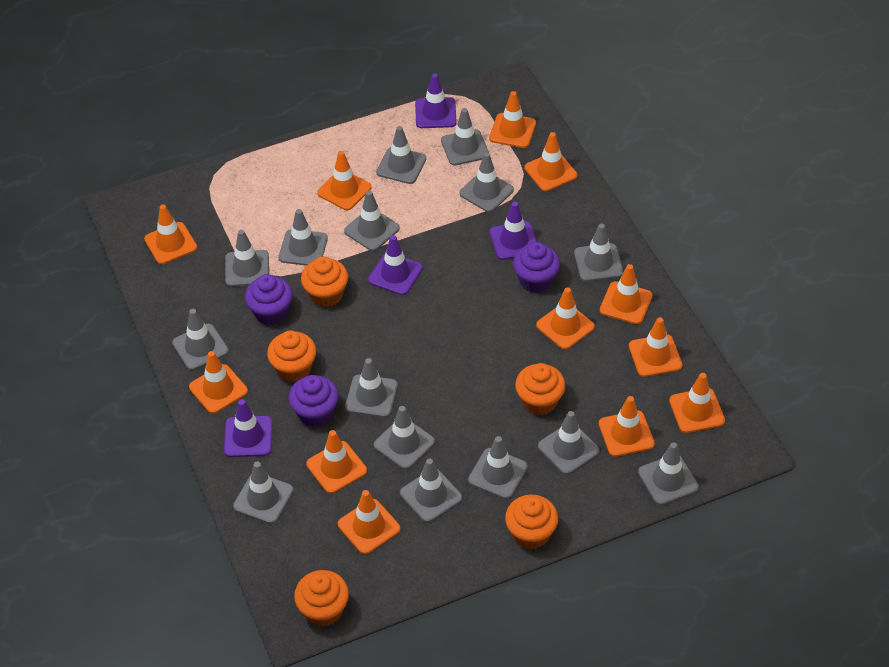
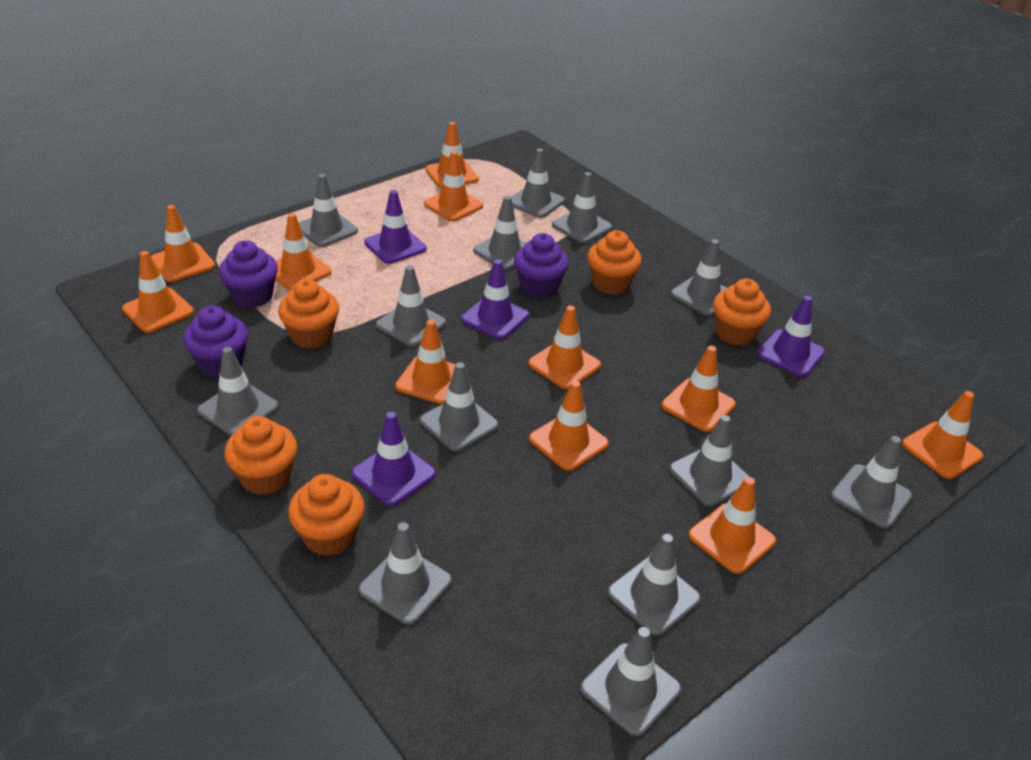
grey traffic cone: 15 -> 13
orange traffic cone: 12 -> 11

